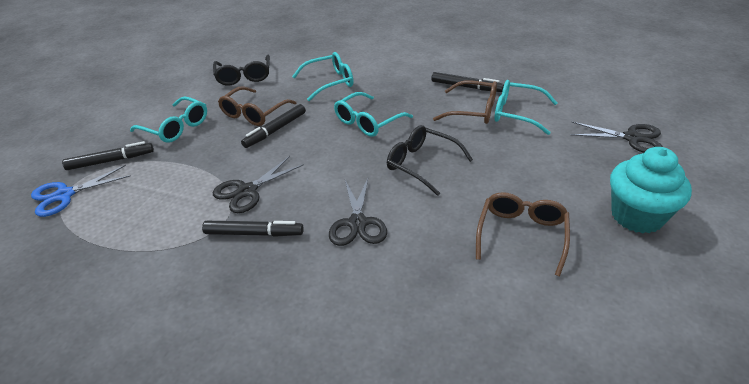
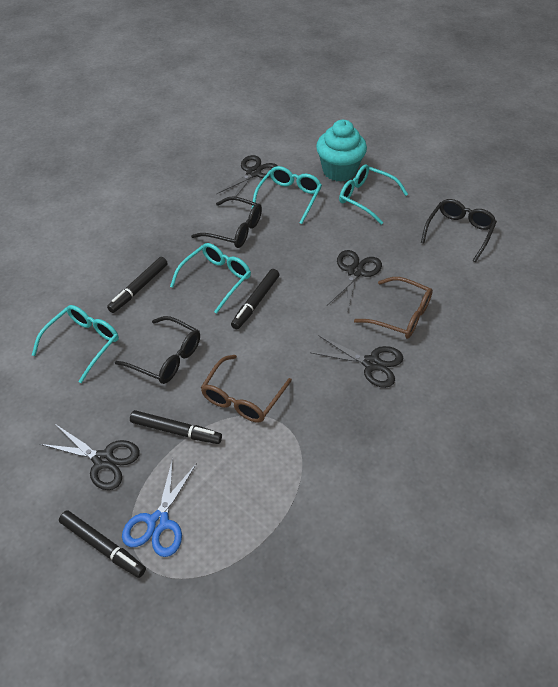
black glasses: 2 -> 3
black scissors: 3 -> 4
brown glasses: 3 -> 2

